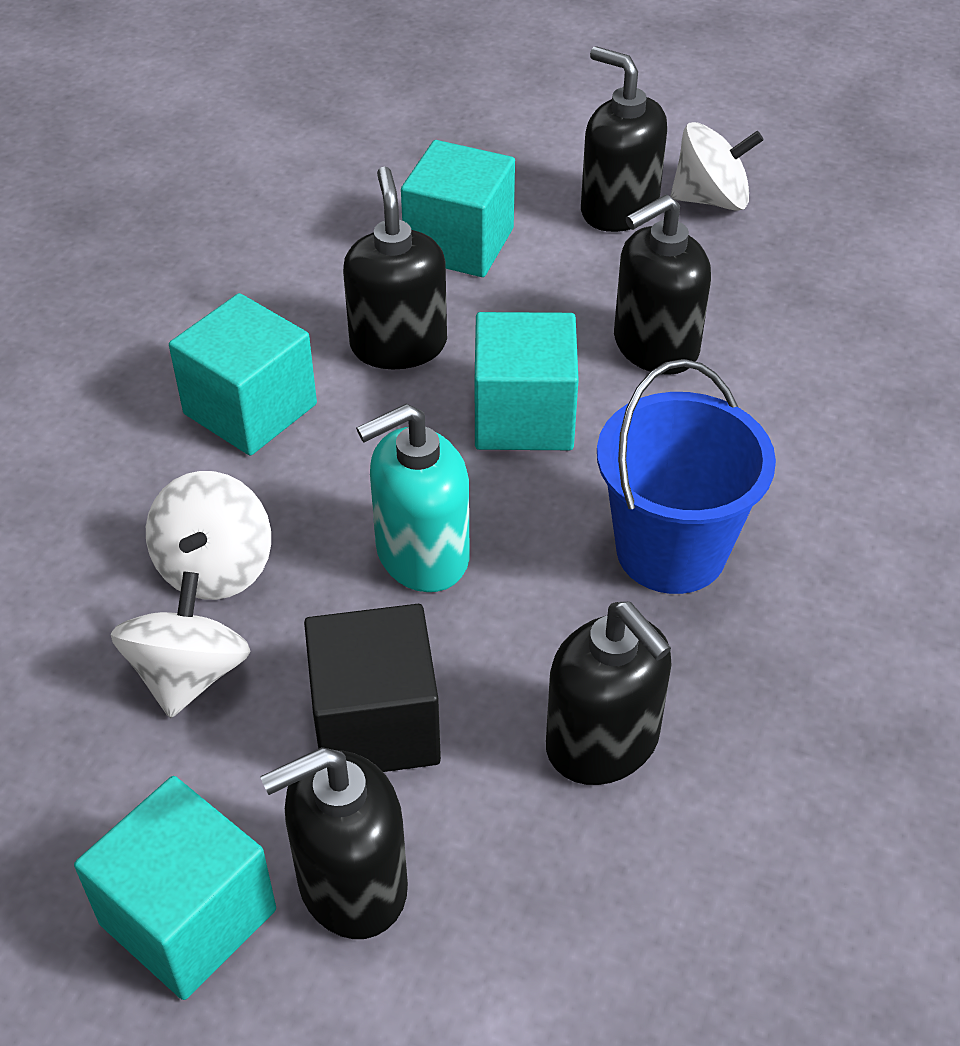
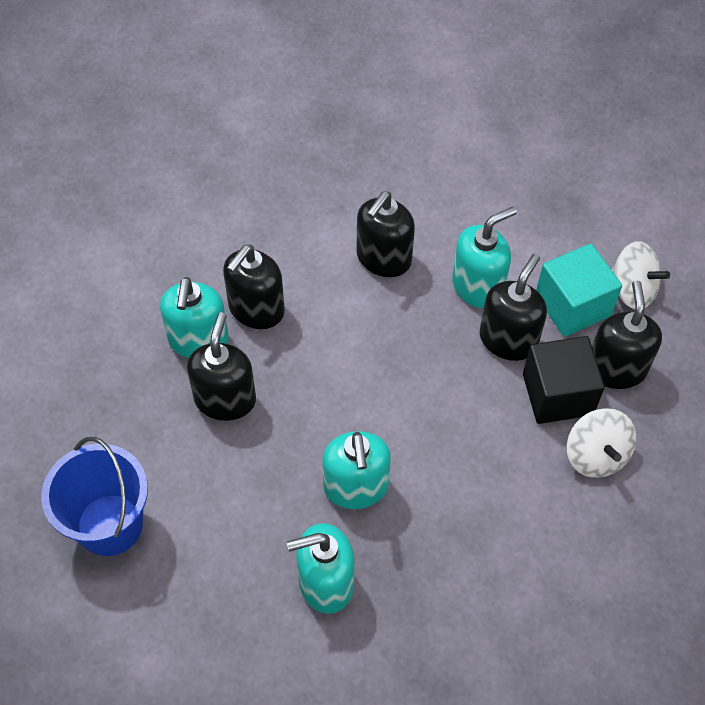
turquoise cube: 4 -> 1
turquoise soap dispenser: 1 -> 4
white spinning top: 3 -> 2

